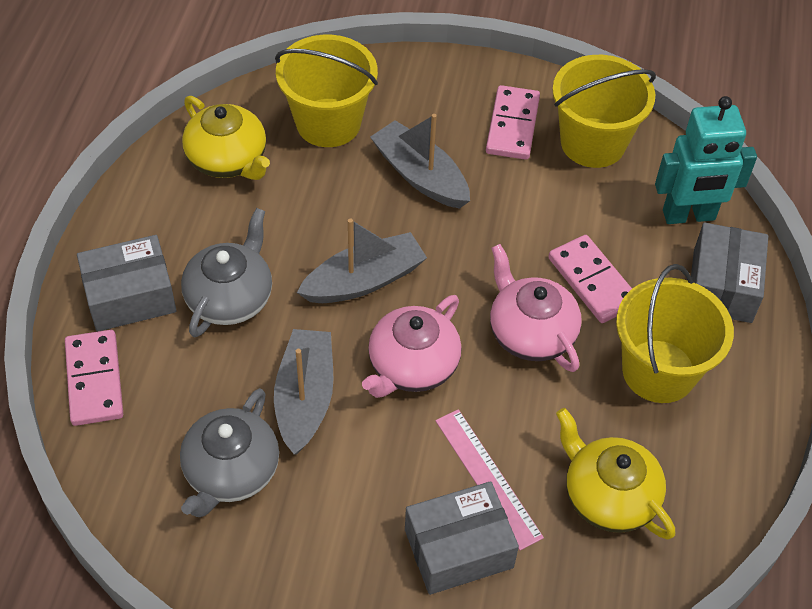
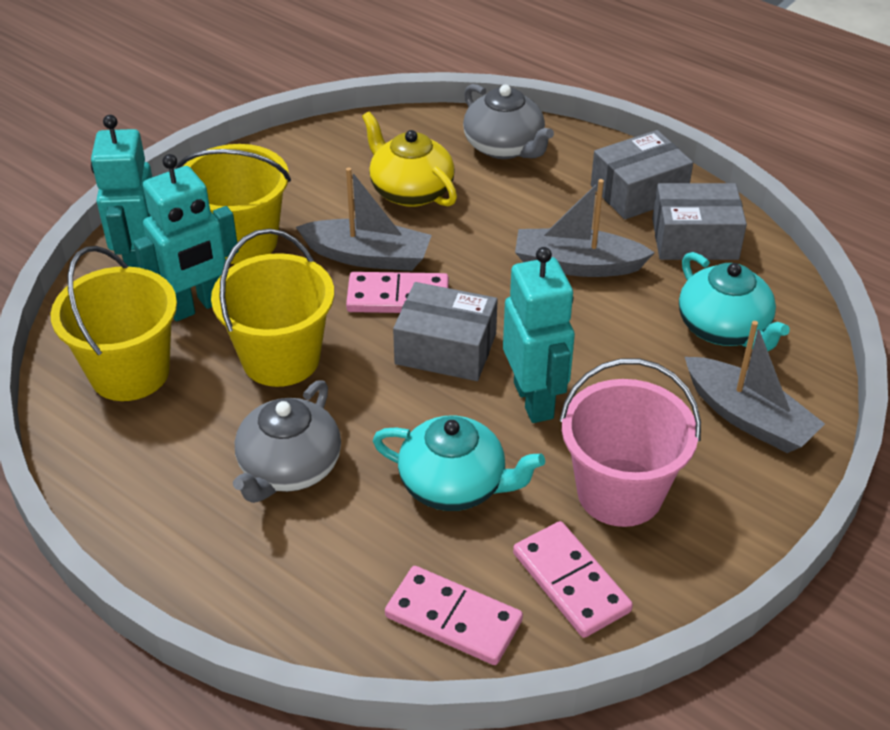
pink bucket: 0 -> 1
pink ruler: 1 -> 0
pink teapot: 2 -> 0
turquoise robot: 1 -> 3
turquoise teapot: 0 -> 2
yellow teapot: 2 -> 1

